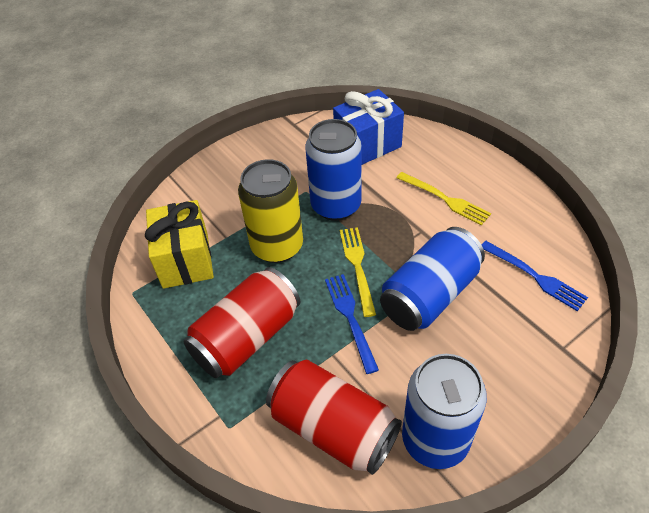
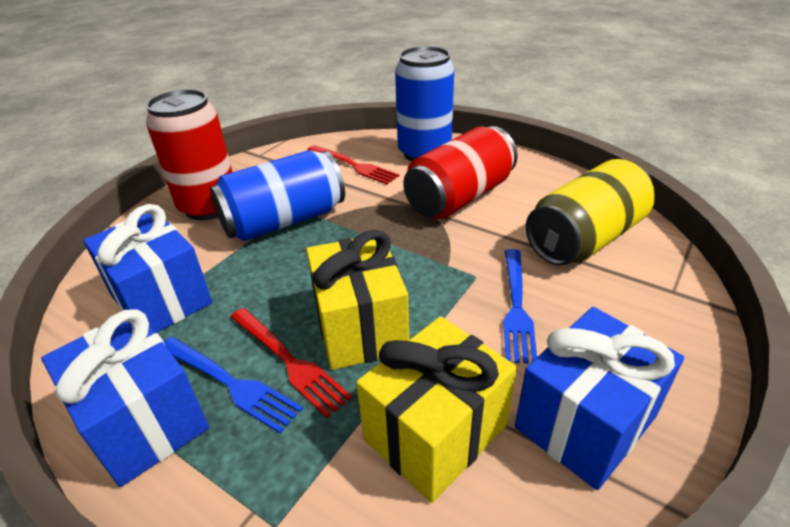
blue can: 3 -> 2
blue gift: 1 -> 3
red fork: 0 -> 2
yellow fork: 2 -> 0
yellow gift: 1 -> 2

